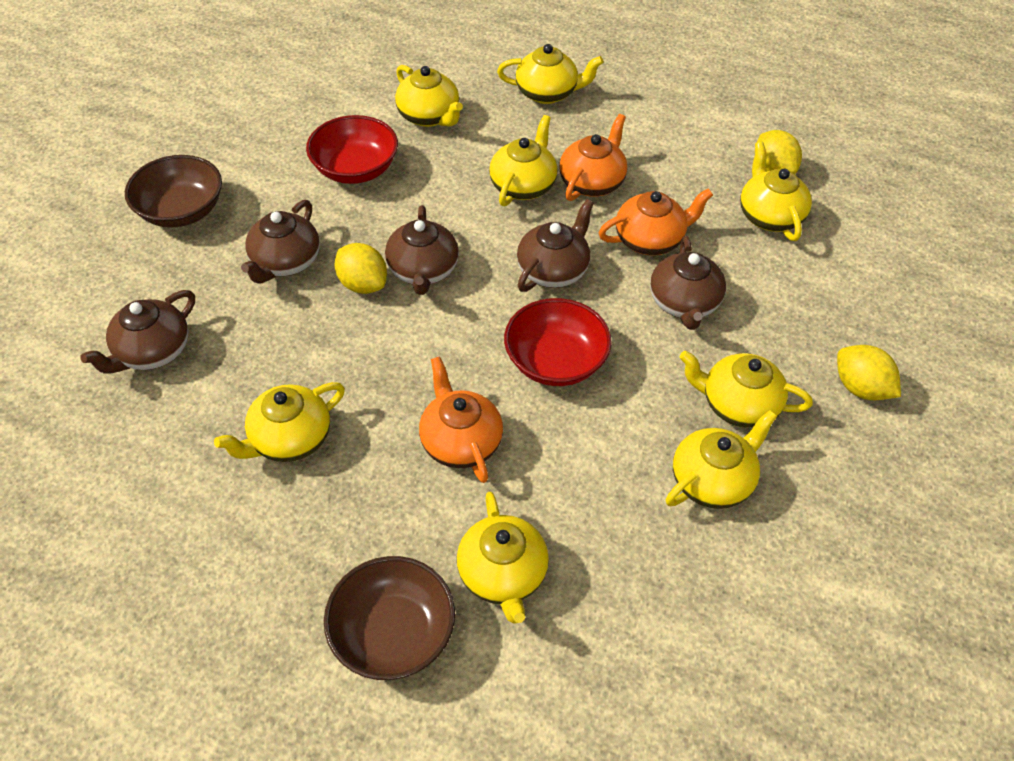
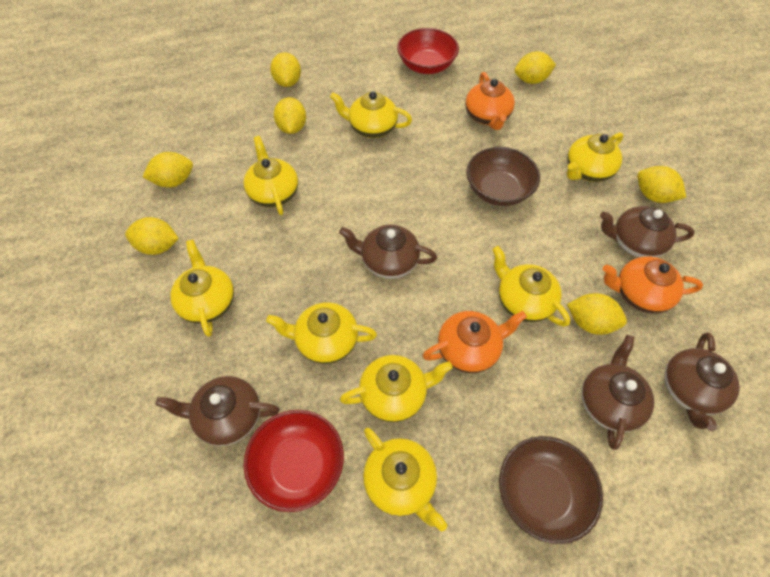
yellow lemon: 3 -> 7

